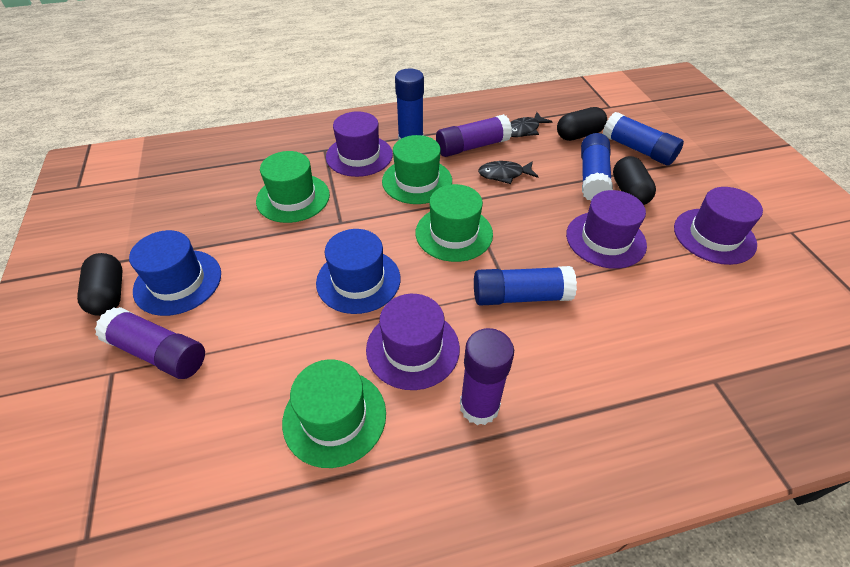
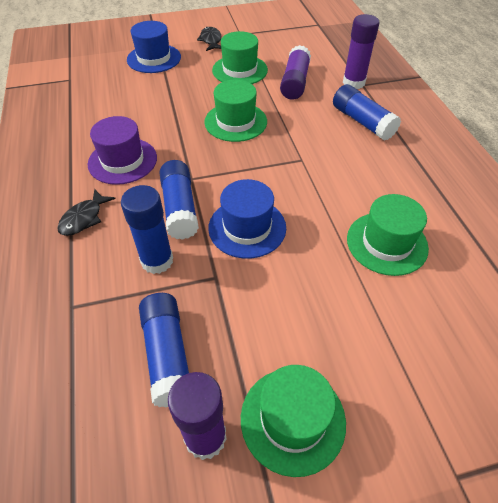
black capsule: 3 -> 0
purple hat: 4 -> 1

